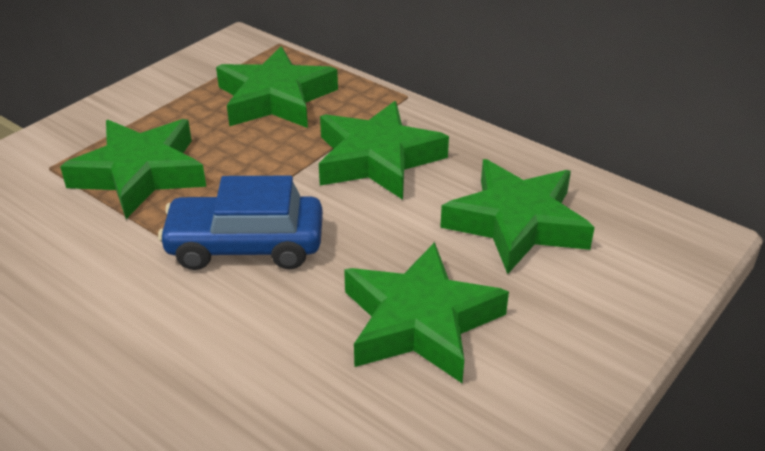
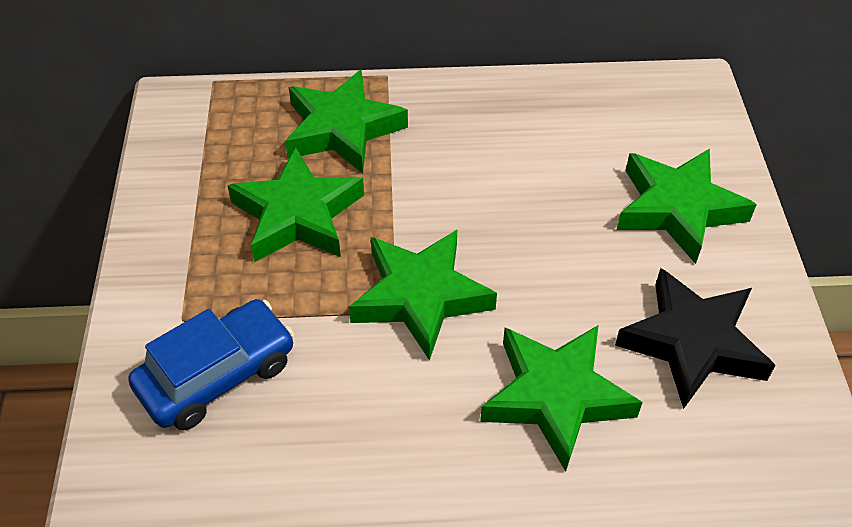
black star: 0 -> 1

